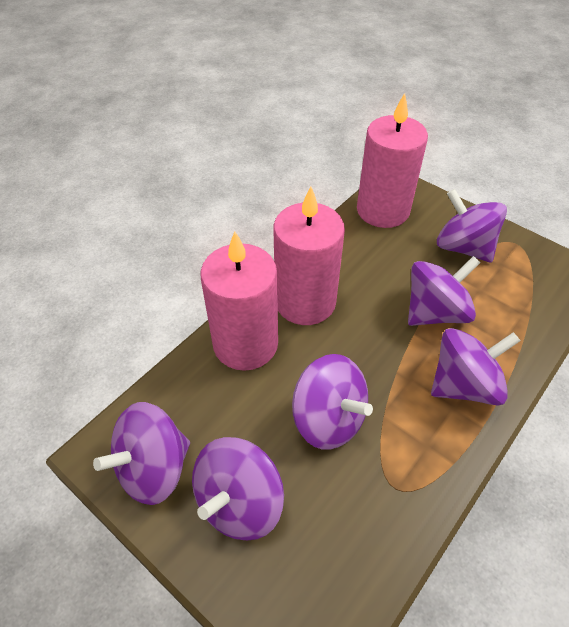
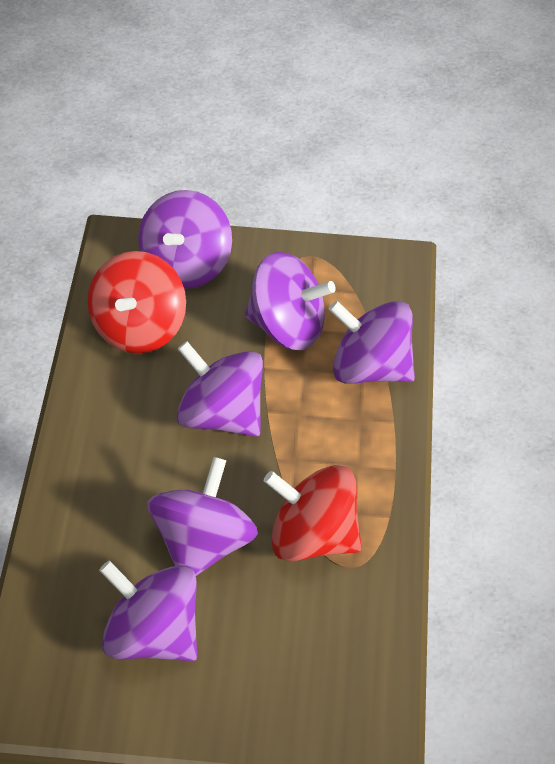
pink candle: 3 -> 0
red spinning top: 0 -> 2

